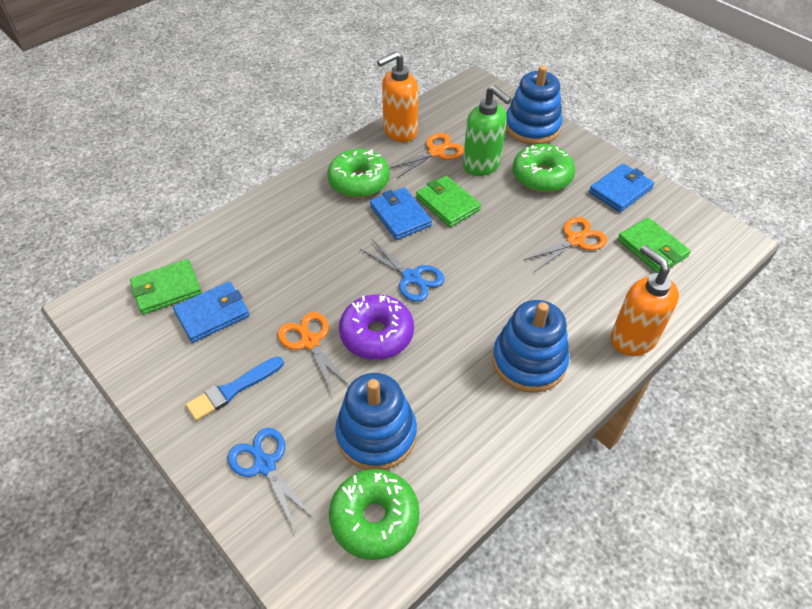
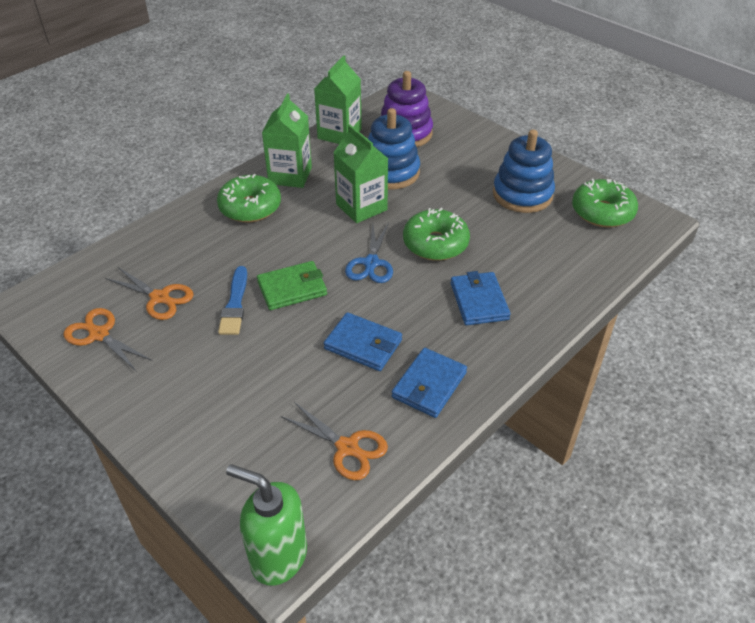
blue scissors: 2 -> 1
blue stacking toy: 3 -> 2
green carton: 0 -> 3
green wallet: 3 -> 1
orange soap dispenser: 2 -> 0
purple donut: 1 -> 0
purple stacking toy: 0 -> 1

